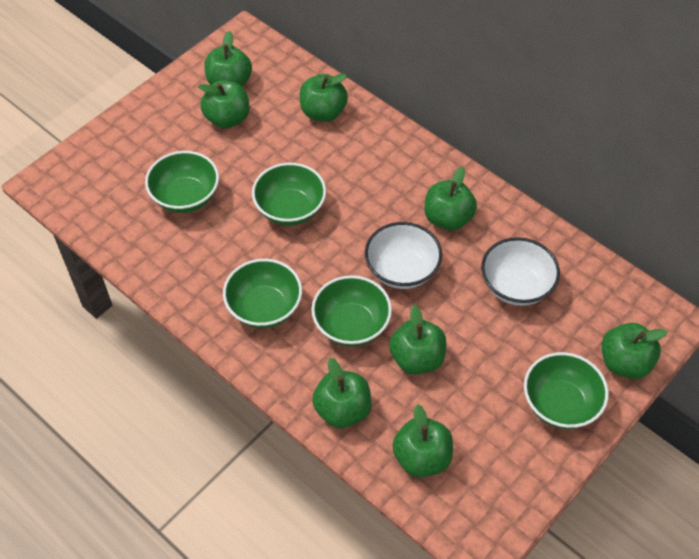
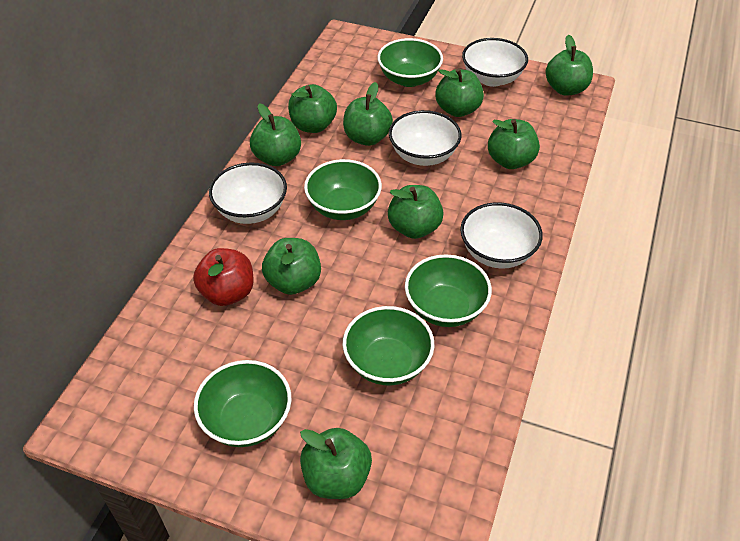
green apple: 8 -> 9
red apple: 0 -> 1
white bowl: 2 -> 4

